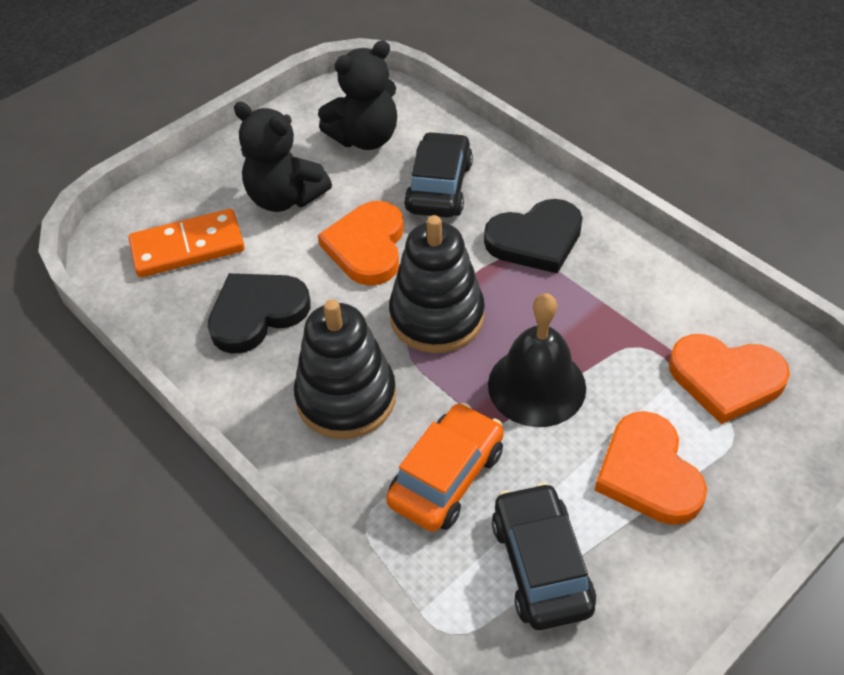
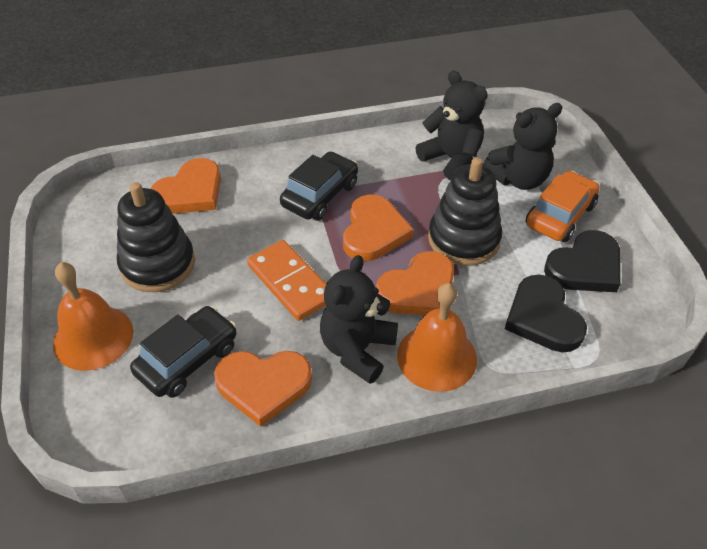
black bell: 1 -> 0
black teddy bear: 2 -> 3
orange bell: 0 -> 2
orange heart: 3 -> 4

